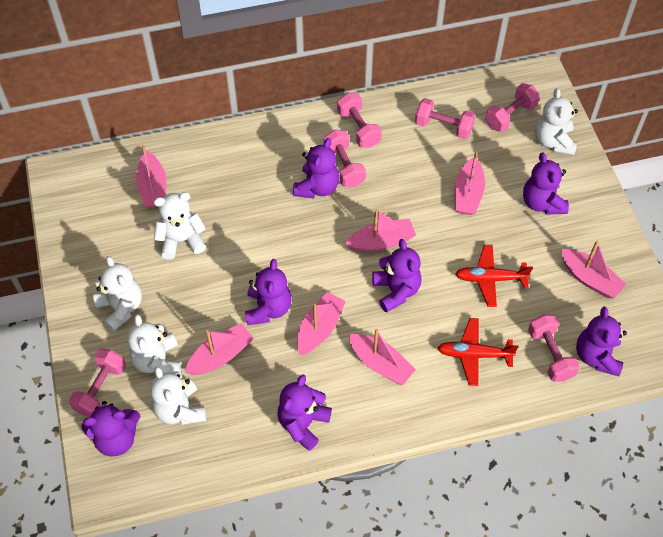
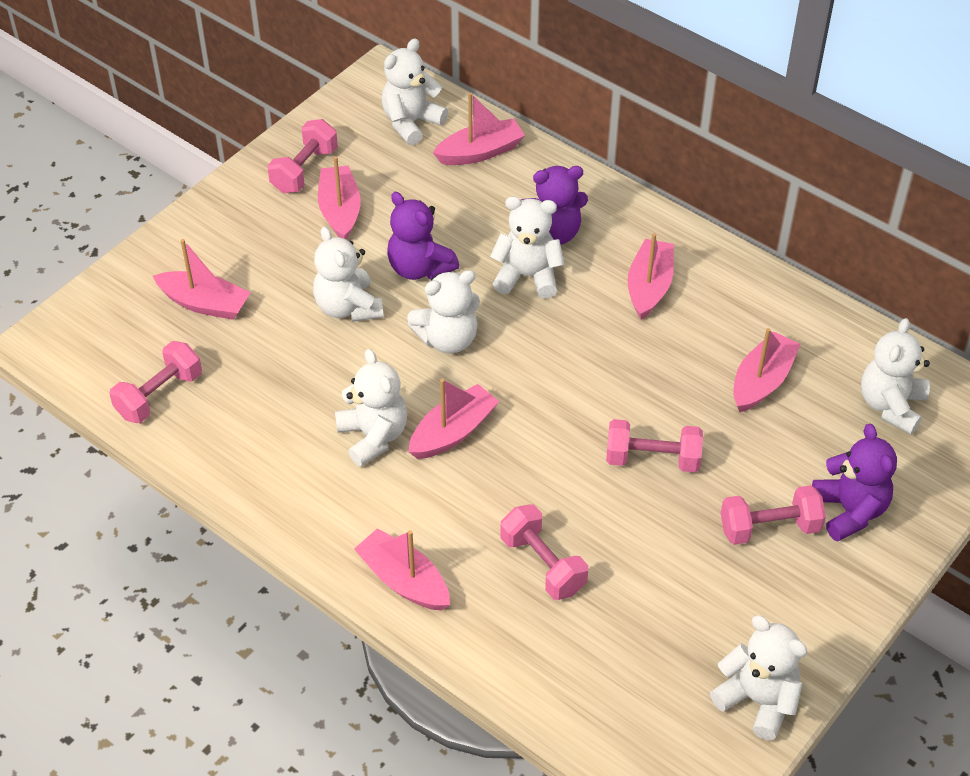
pink dumbbell: 6 -> 5
purple teddy bear: 7 -> 3
red plane: 2 -> 0
white teddy bear: 5 -> 7

